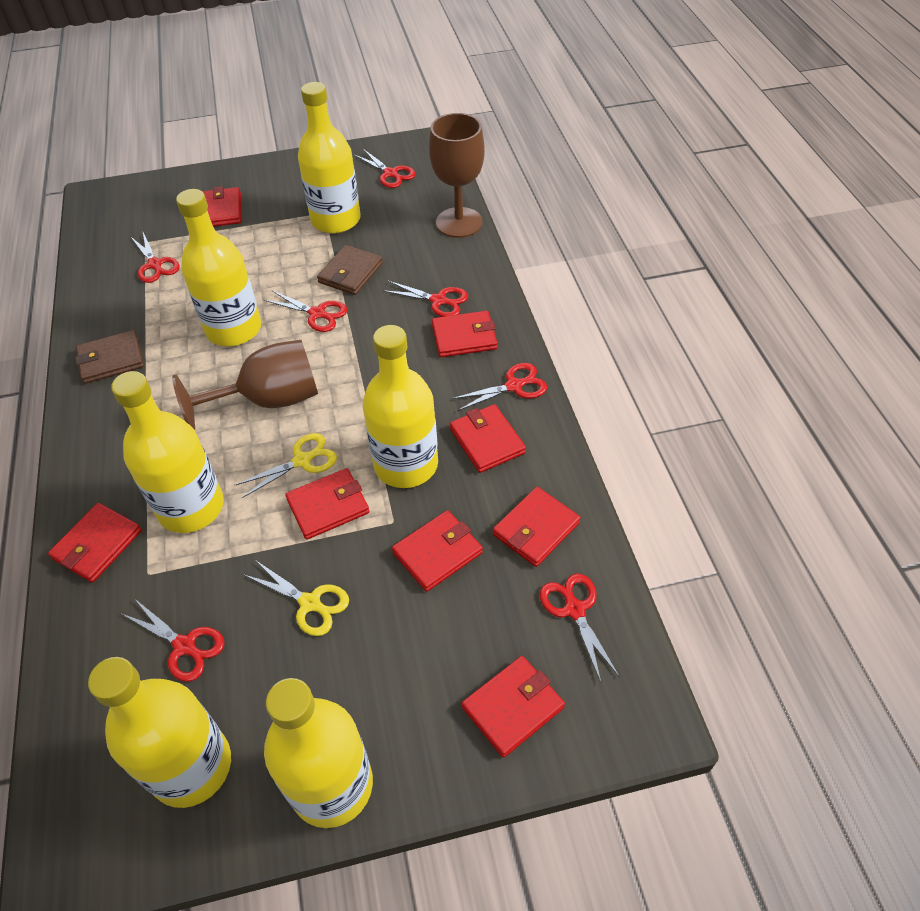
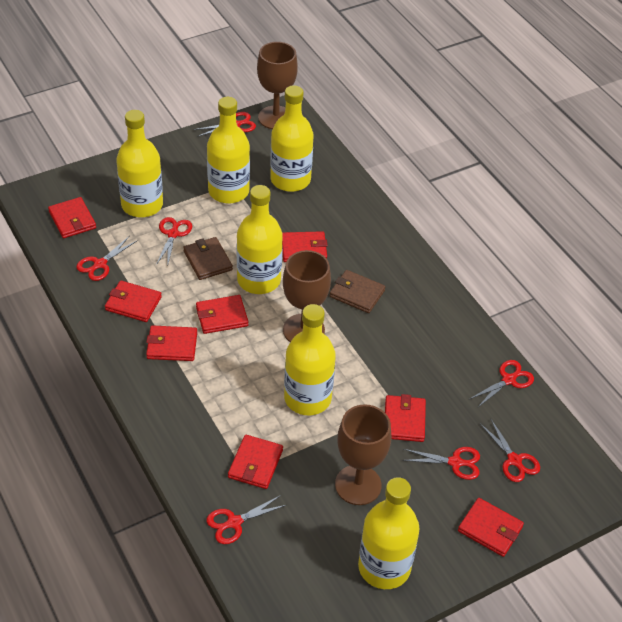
brown goblet: 2 -> 3
yellow scissors: 2 -> 0

